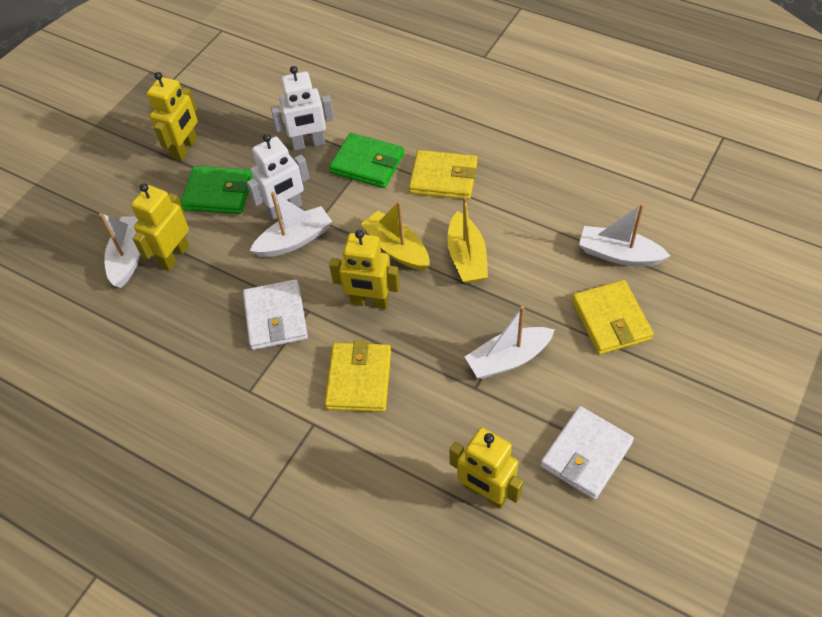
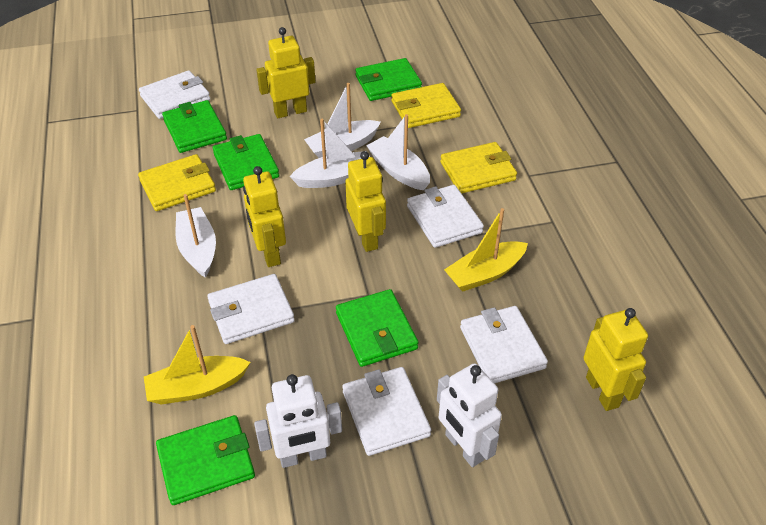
green wallet: 2 -> 5
white wallet: 2 -> 5

